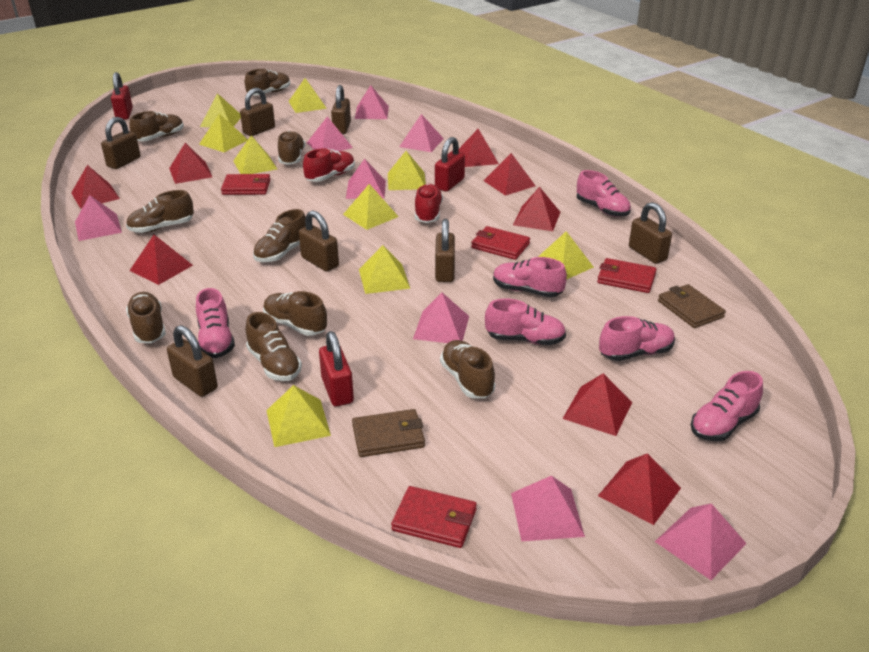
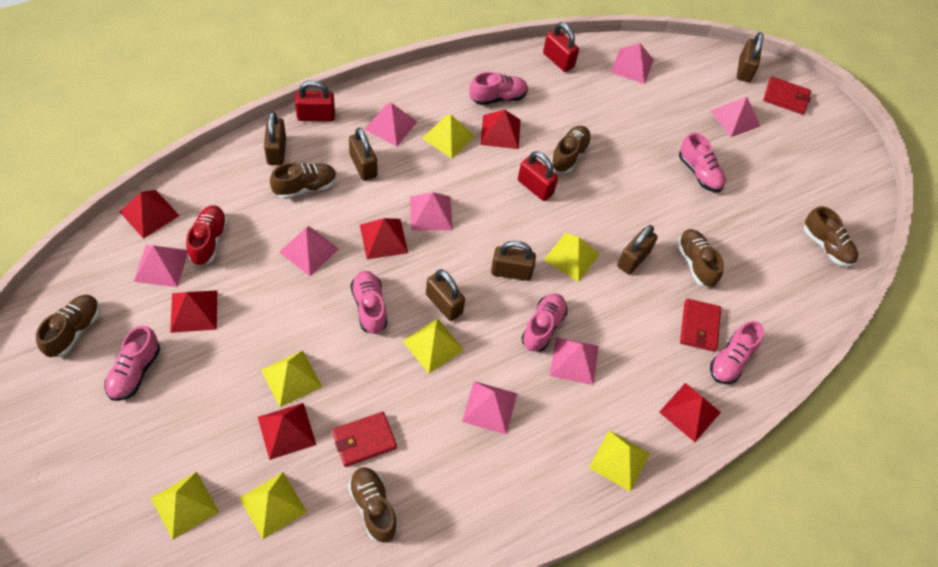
brown padlock: 7 -> 6
brown shoe: 9 -> 6
brown wallet: 2 -> 0
red pyramid: 8 -> 6
red shoe: 2 -> 1
red wallet: 4 -> 3
yellow pyramid: 9 -> 7

